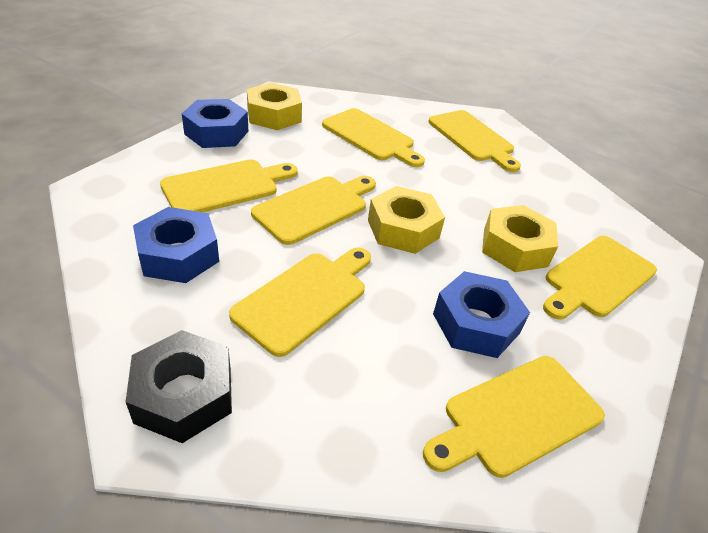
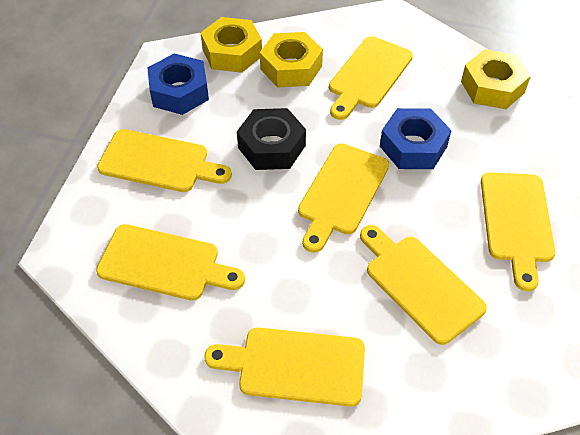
blue nut: 3 -> 2

